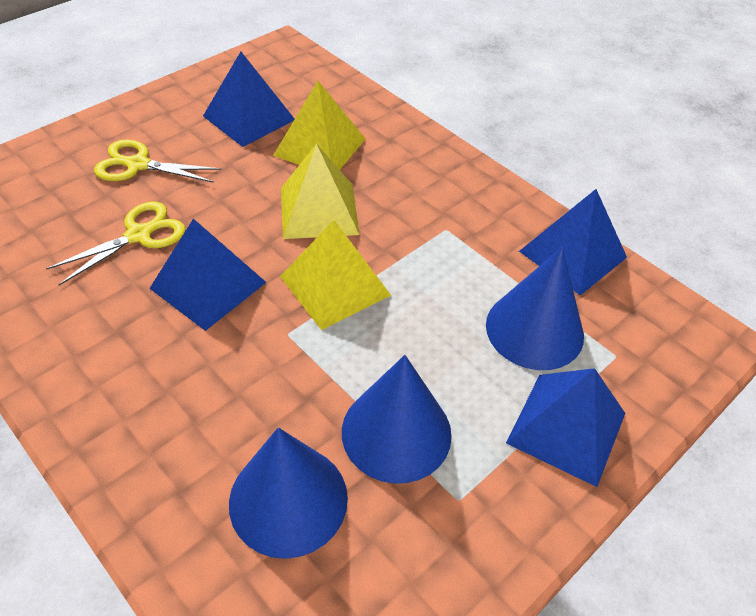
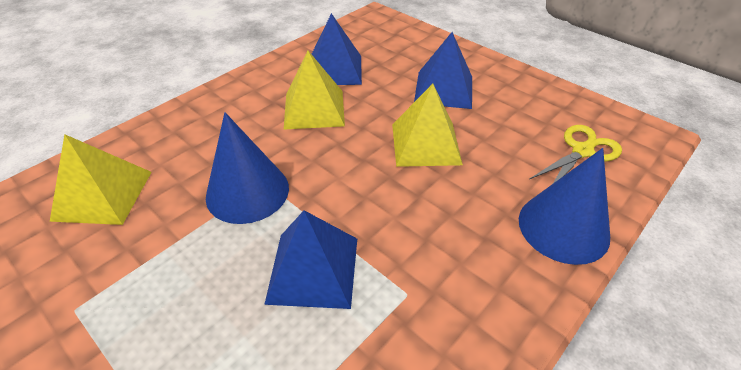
blue cone: 3 -> 2
blue pyramid: 4 -> 3
yellow scissors: 2 -> 1

